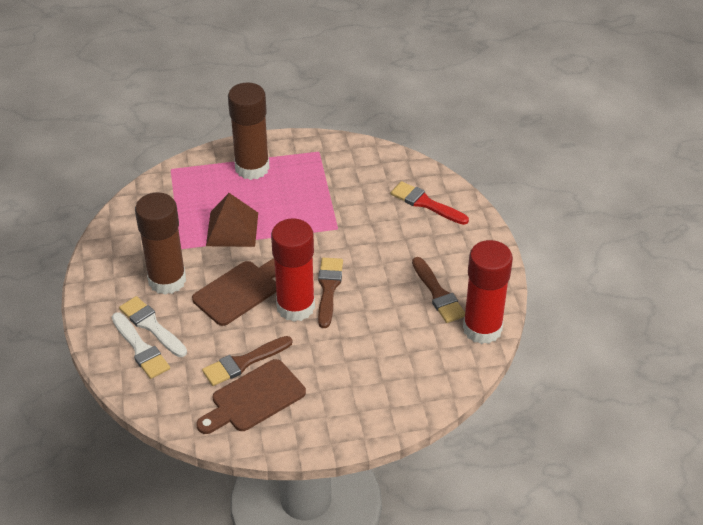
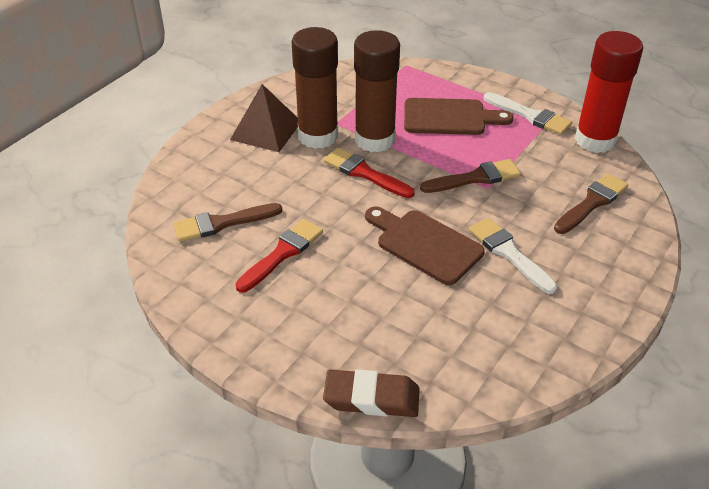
brown eraser: 0 -> 1
red brush: 1 -> 2
red glue stick: 2 -> 1

